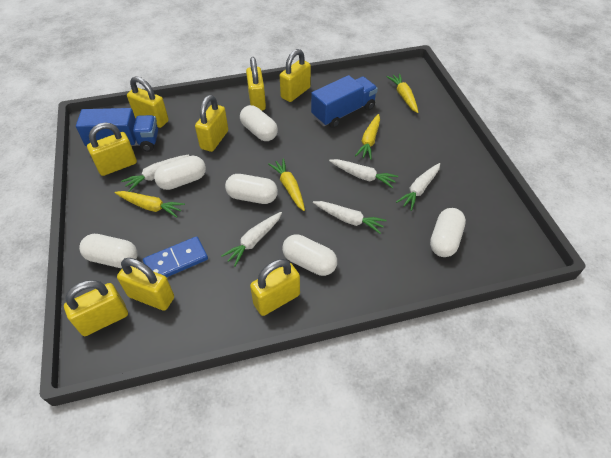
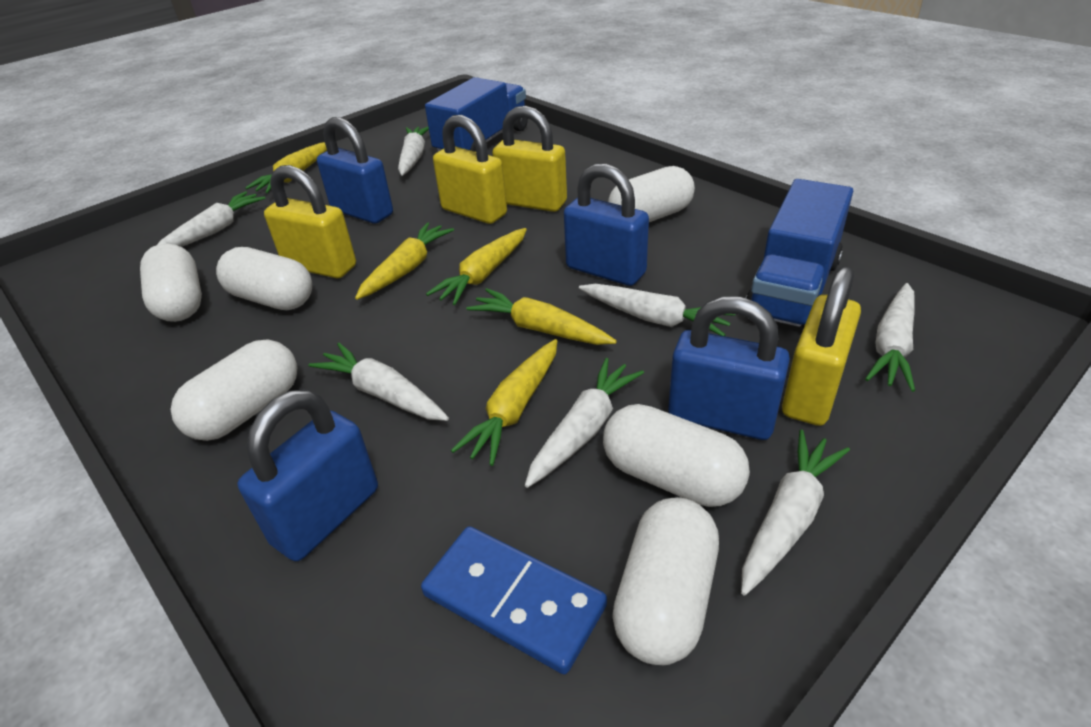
blue padlock: 0 -> 4
white carrot: 5 -> 7
yellow carrot: 4 -> 5
yellow padlock: 8 -> 4

